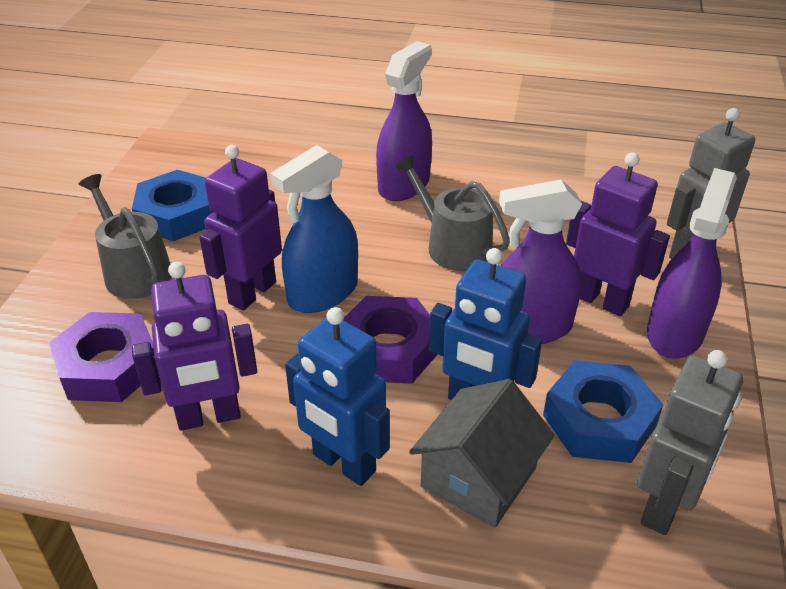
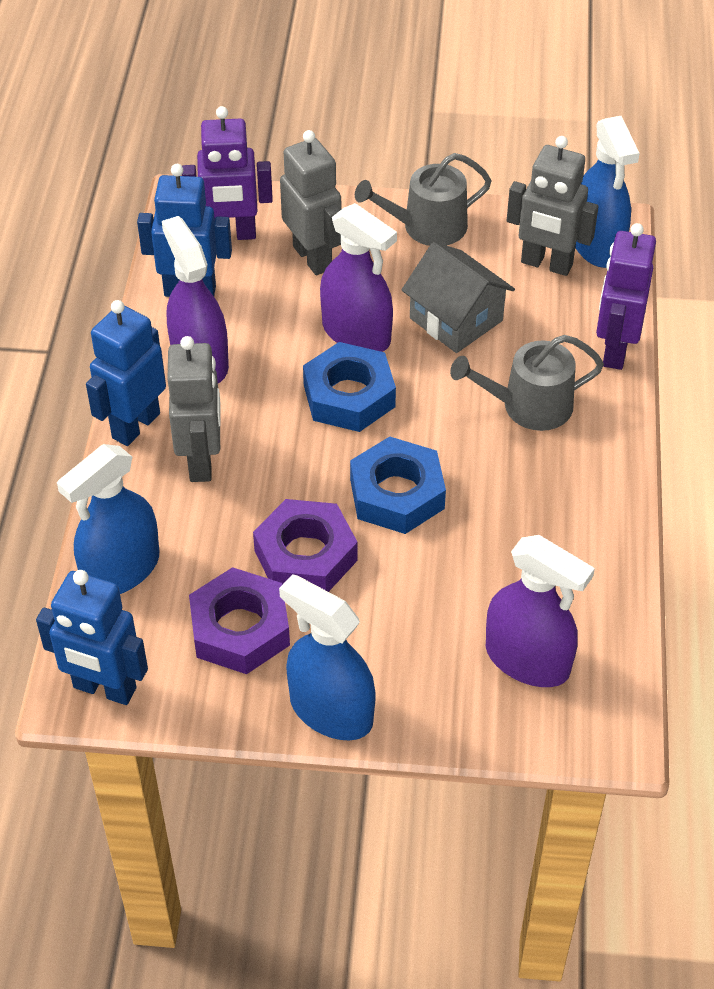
blue robot: 2 -> 3
blue spray bottle: 1 -> 3
grey robot: 2 -> 3
purple robot: 3 -> 2

